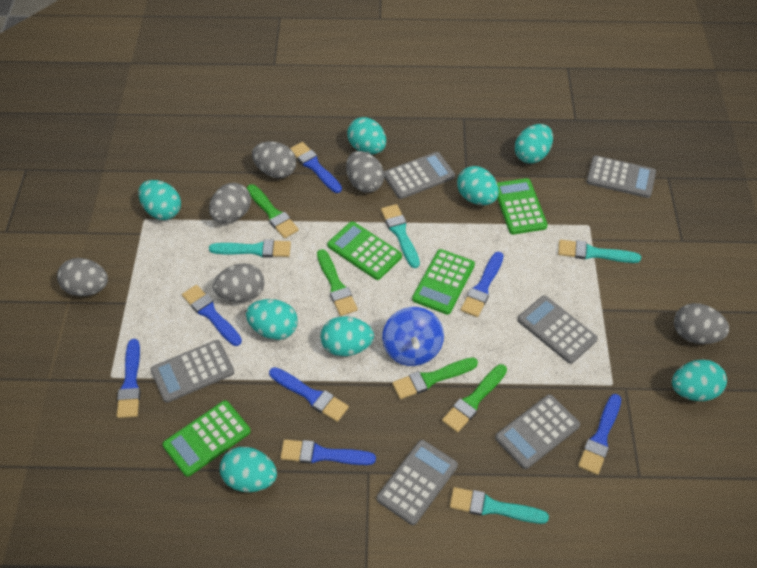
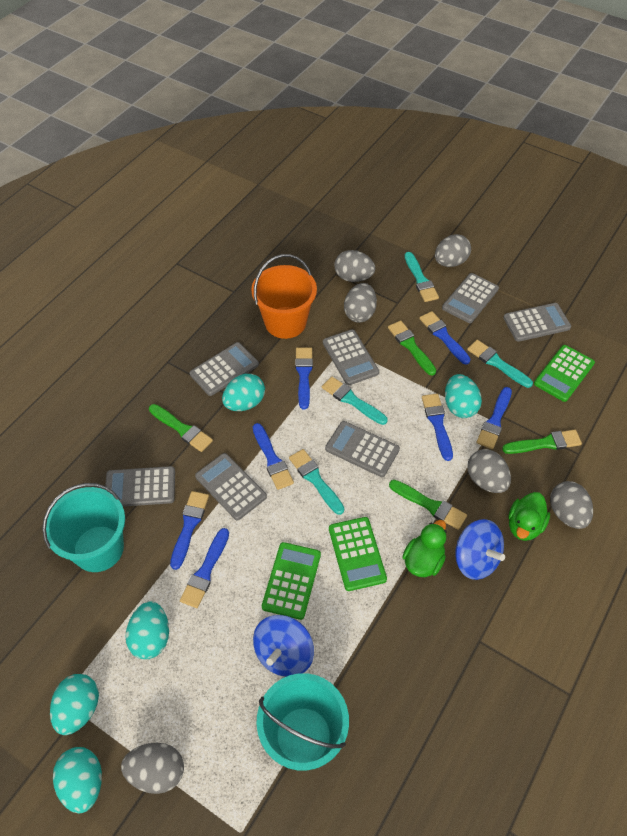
blue spinning top: 1 -> 2
green calculator: 4 -> 3
green duck: 0 -> 2
grey calculator: 6 -> 7
orange bucket: 0 -> 1
turquoise bucket: 0 -> 2
turquoise egg: 8 -> 5

